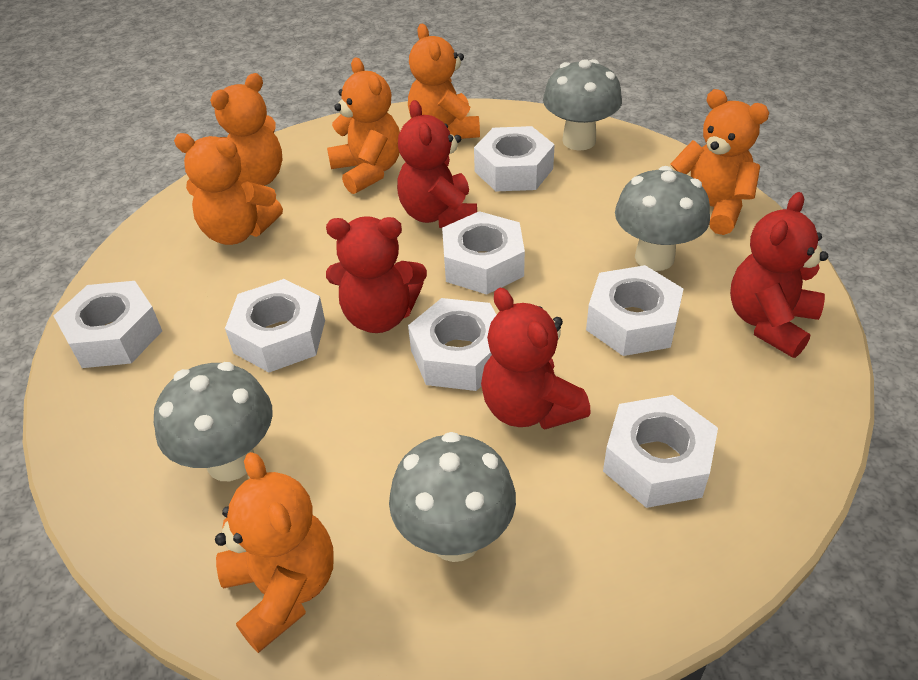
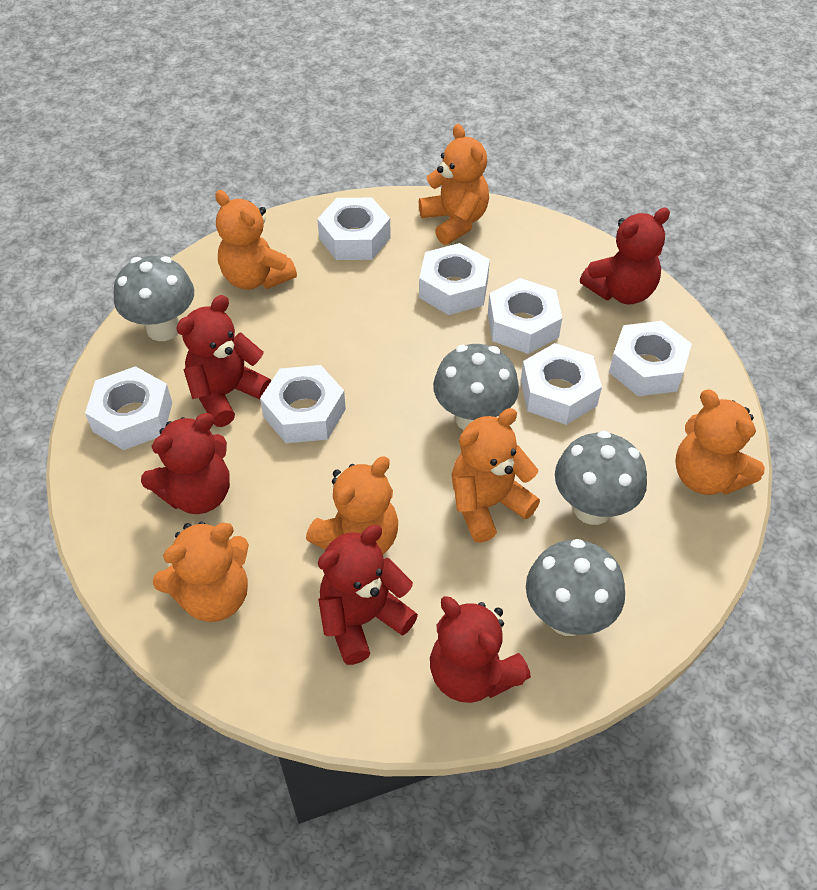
red teddy bear: 4 -> 5

